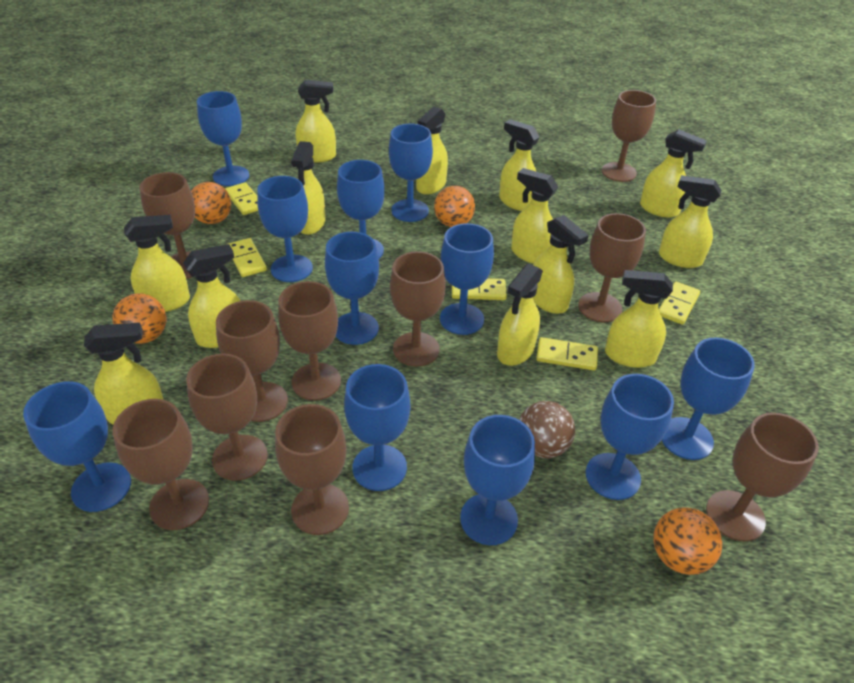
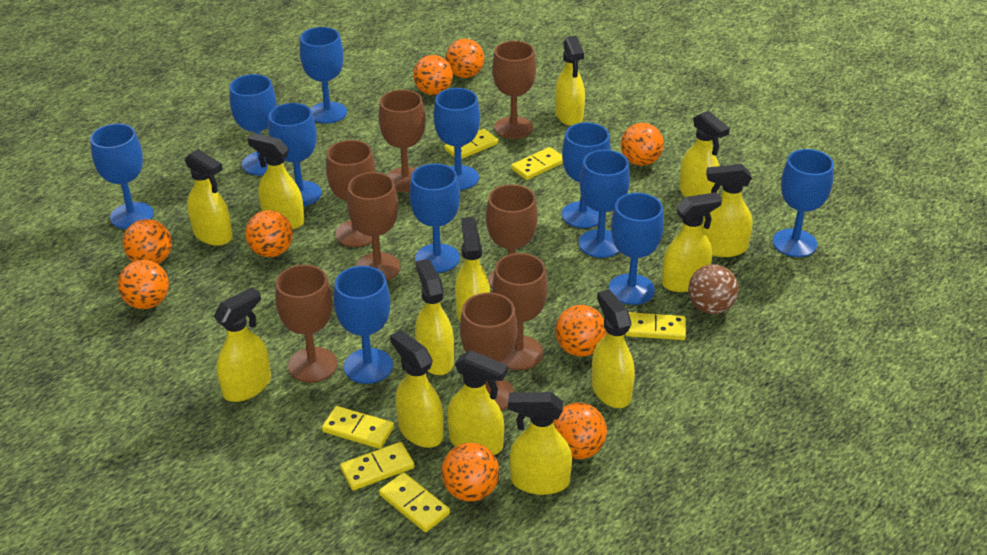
brown goblet: 10 -> 8
orange ball: 4 -> 9
yellow domino: 5 -> 6

